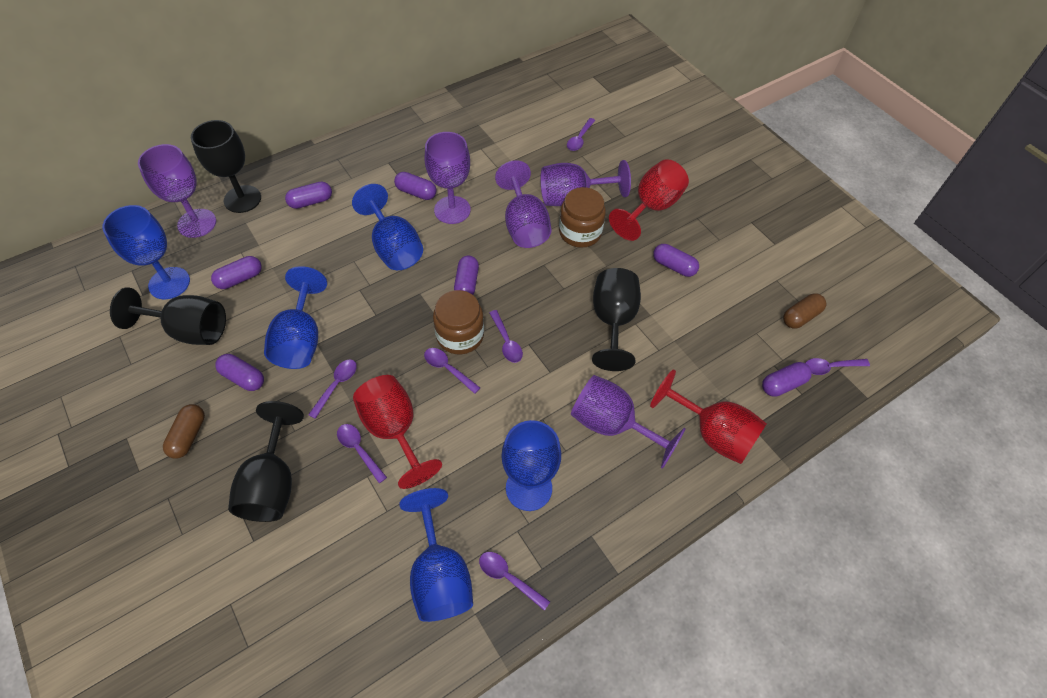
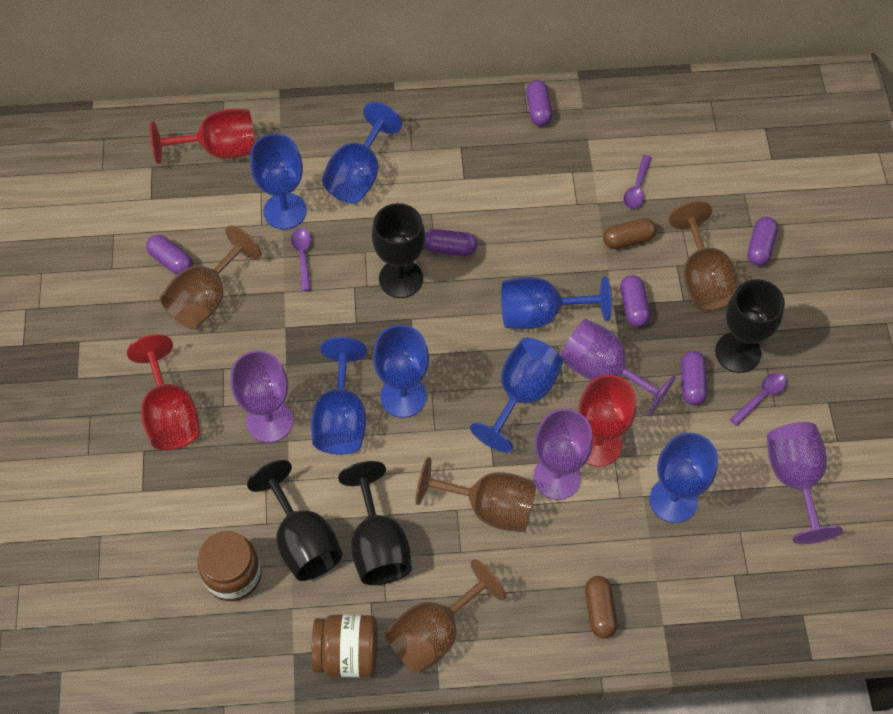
blue goblet: 5 -> 7
brown goblet: 0 -> 4
purple capsule: 7 -> 6
purple goblet: 5 -> 4
purple spoon: 7 -> 3

